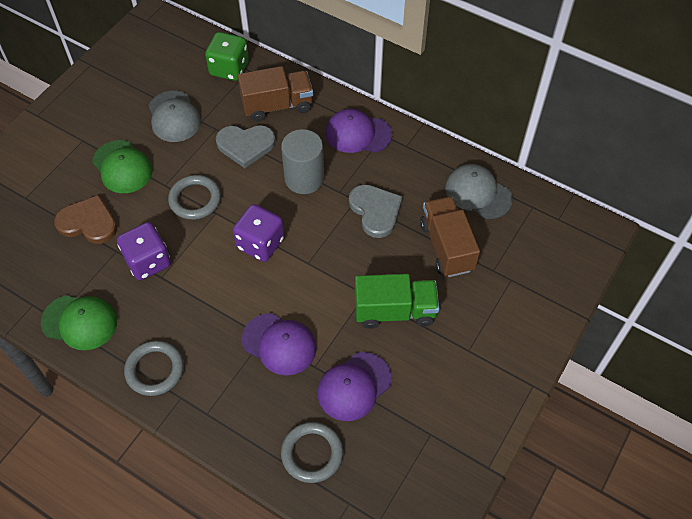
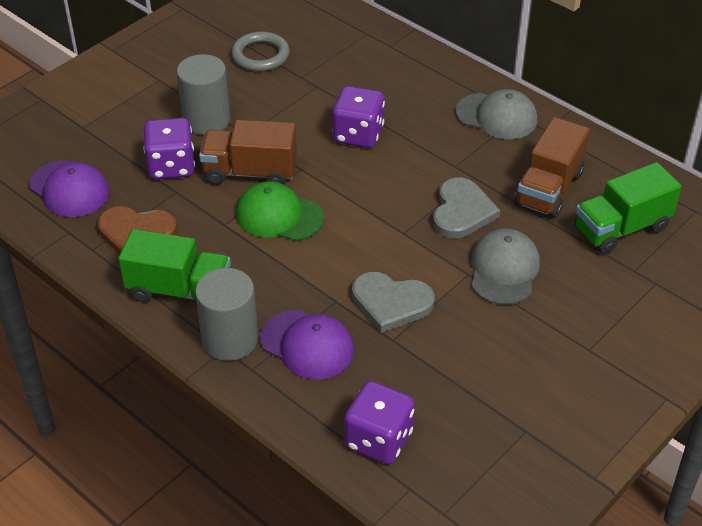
green cap: 2 -> 1
green dice: 1 -> 0
green truck: 1 -> 2
grey cylinder: 1 -> 2
grey ring: 3 -> 1
purple cap: 3 -> 2
purple dice: 2 -> 3

